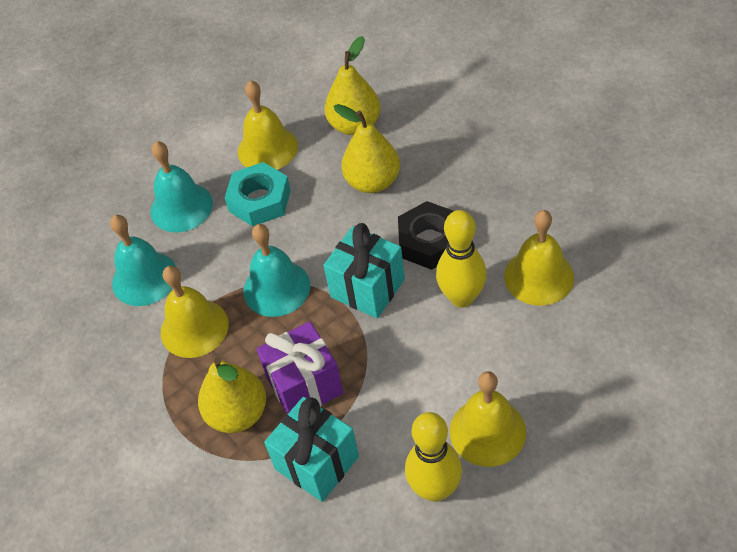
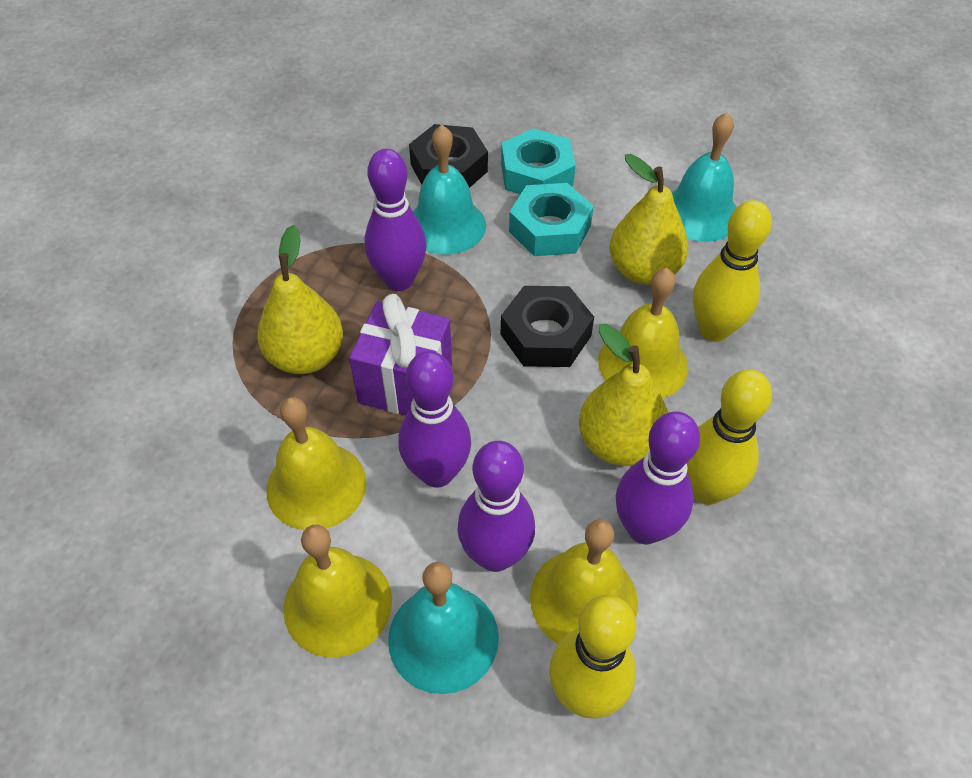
black nut: 1 -> 2
purple bowling pin: 0 -> 4
turquoise gift: 2 -> 0
turquoise nut: 1 -> 2
yellow bowling pin: 2 -> 3

